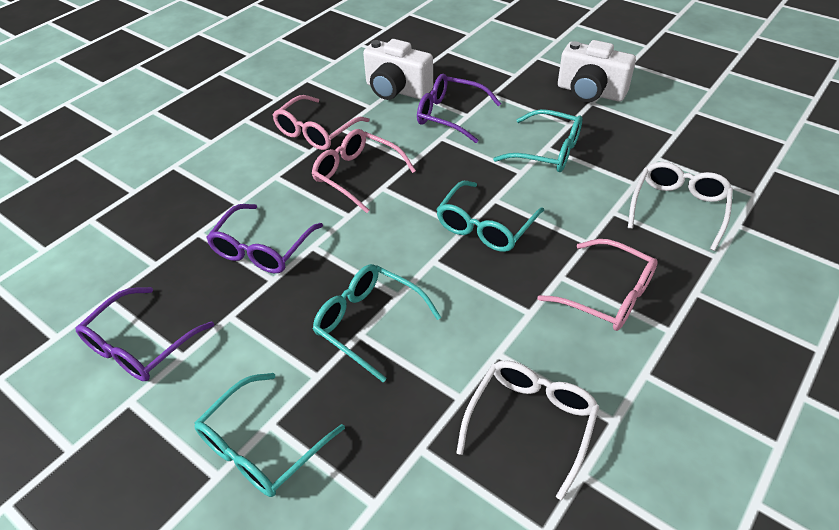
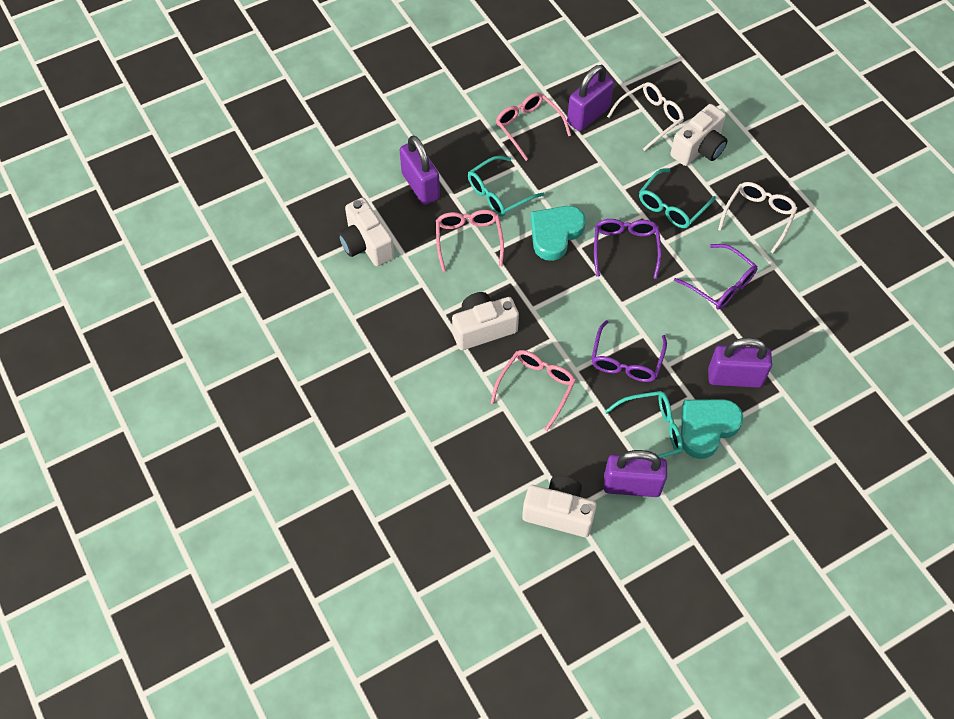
purple padlock: 0 -> 4
turquoise glasses: 4 -> 3
turquoise heart: 0 -> 2
white camera: 2 -> 4

